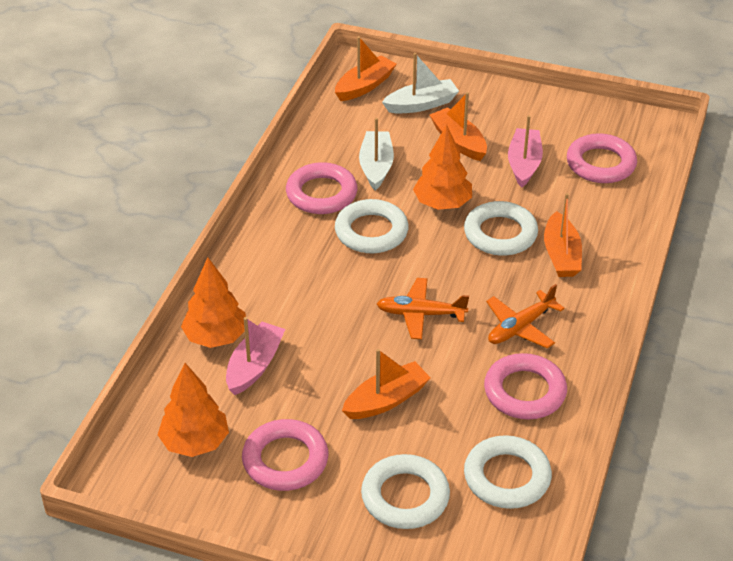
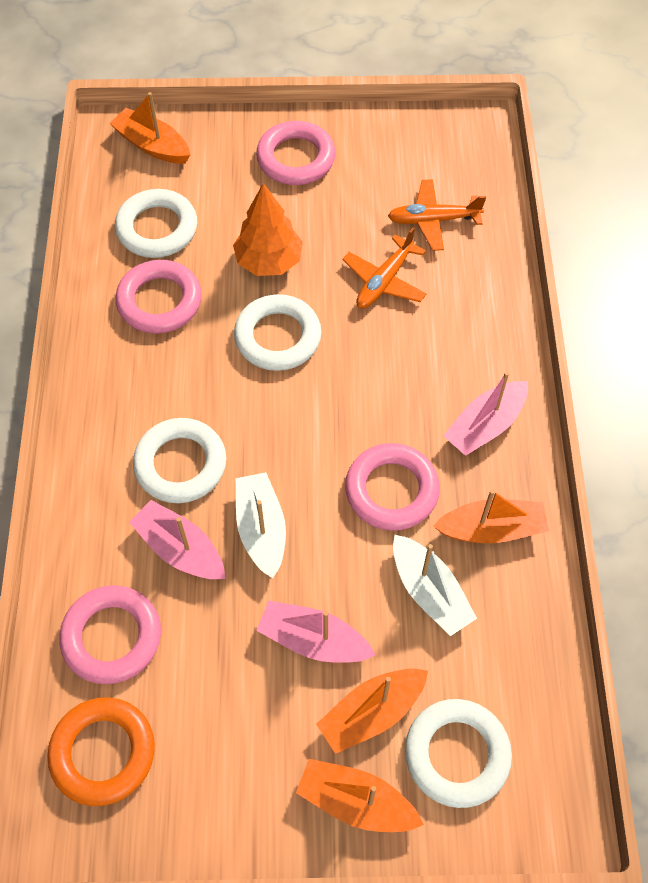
orange ring: 0 -> 1
orange tree: 3 -> 1
pink boat: 2 -> 3

